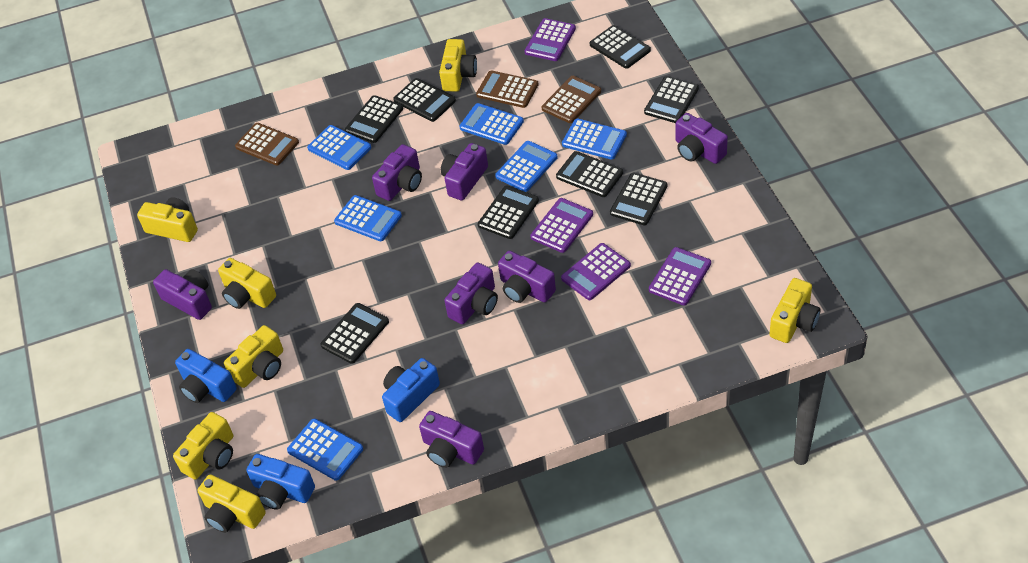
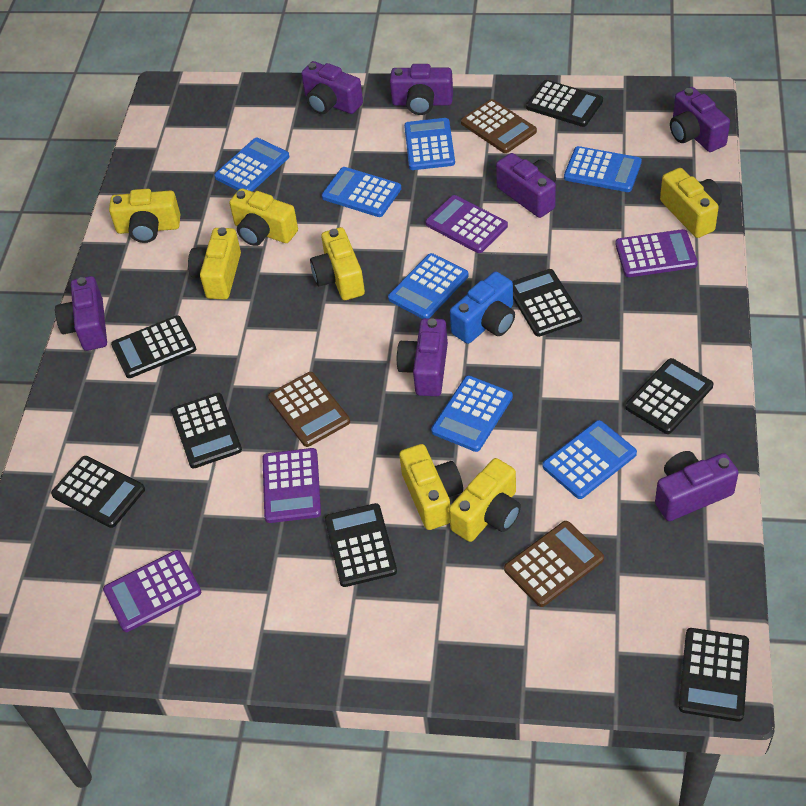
blue calculator: 6 -> 7
blue camera: 3 -> 1

